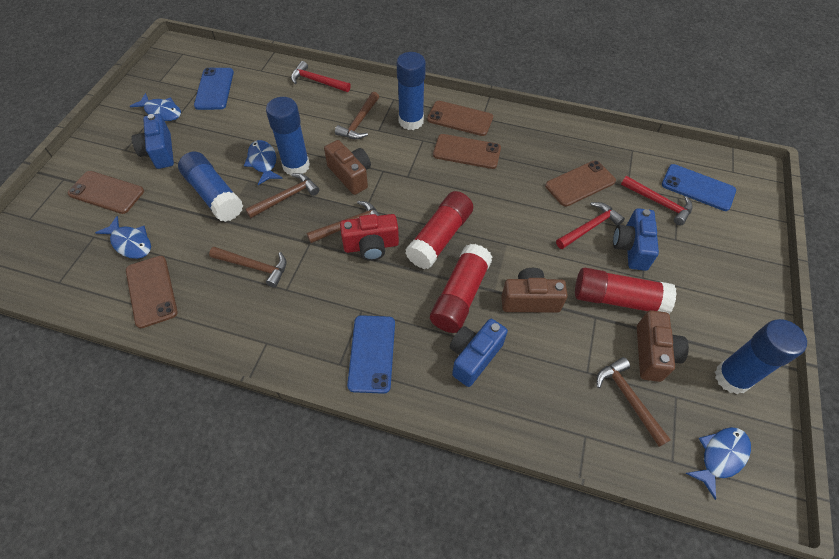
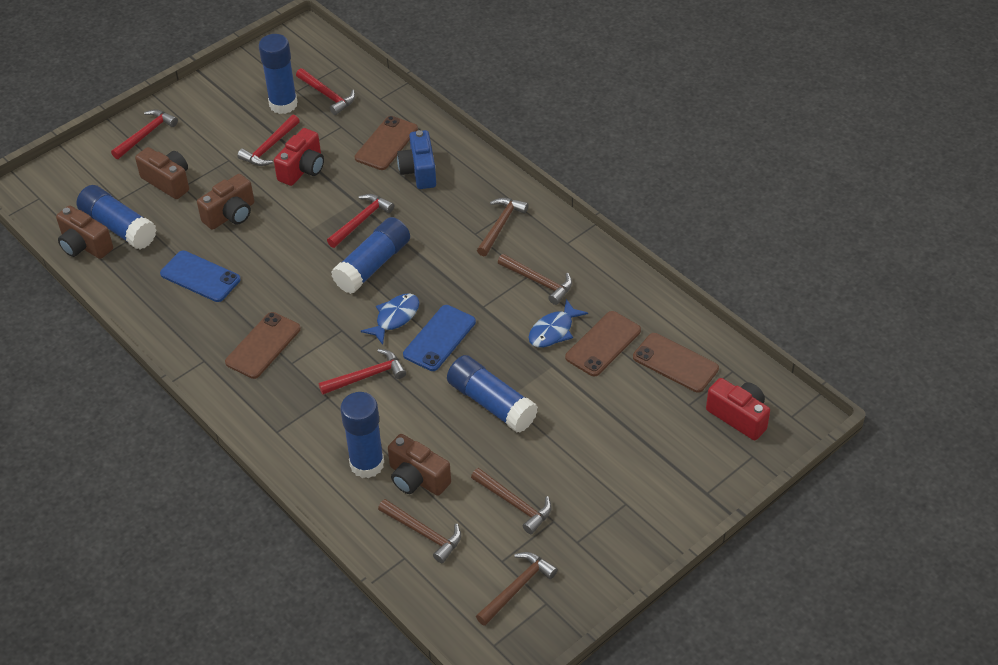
blue camera: 3 -> 1
blue fish: 4 -> 2
blue glue stick: 4 -> 5
blue phone: 3 -> 2
brown camera: 3 -> 4
brown phone: 5 -> 4
red camera: 1 -> 2
red glue stick: 3 -> 0
red hammer: 3 -> 5

